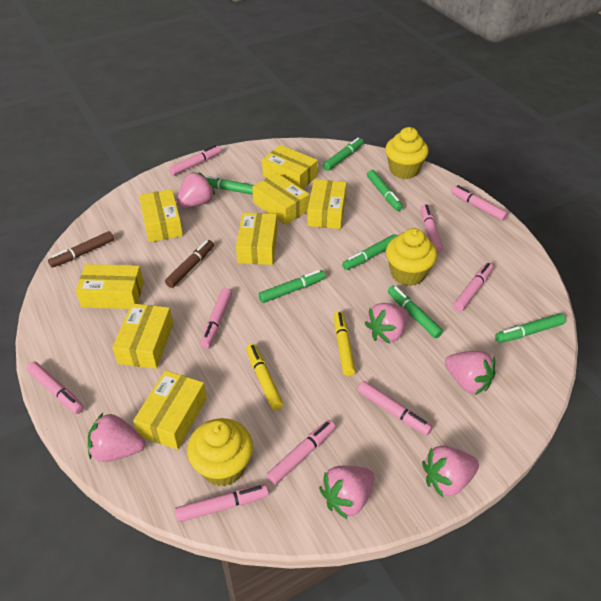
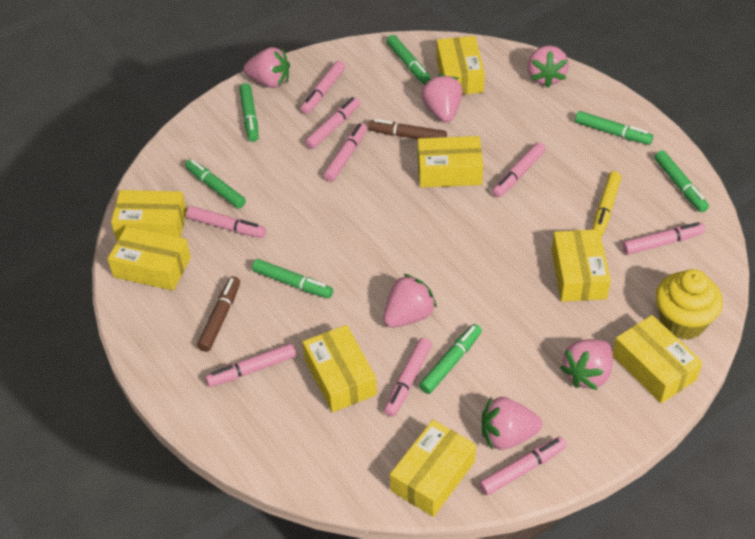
yellow cupcake: 3 -> 1
yellow marker: 2 -> 1

